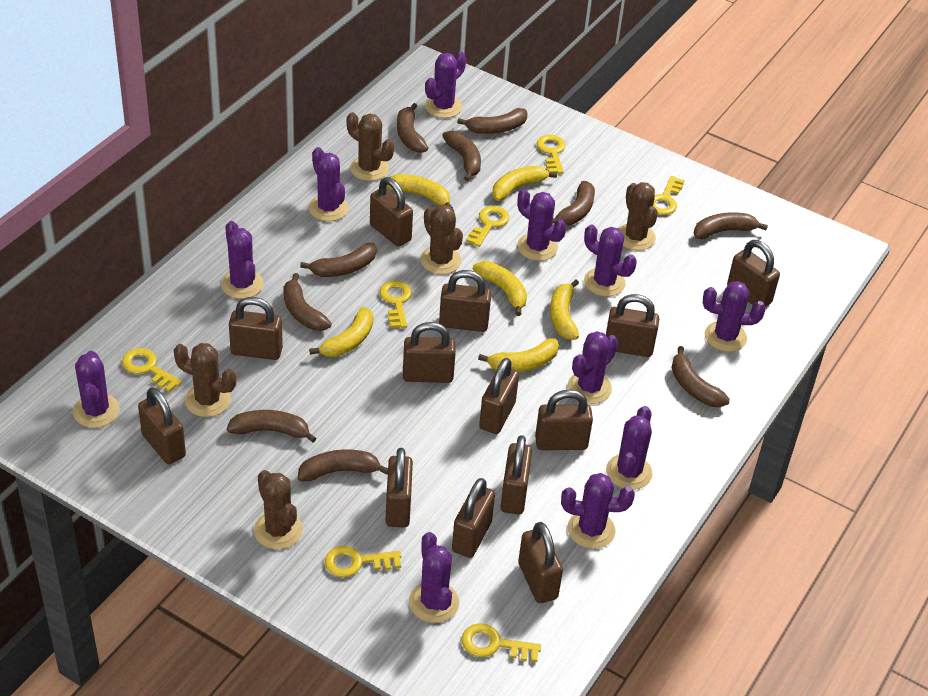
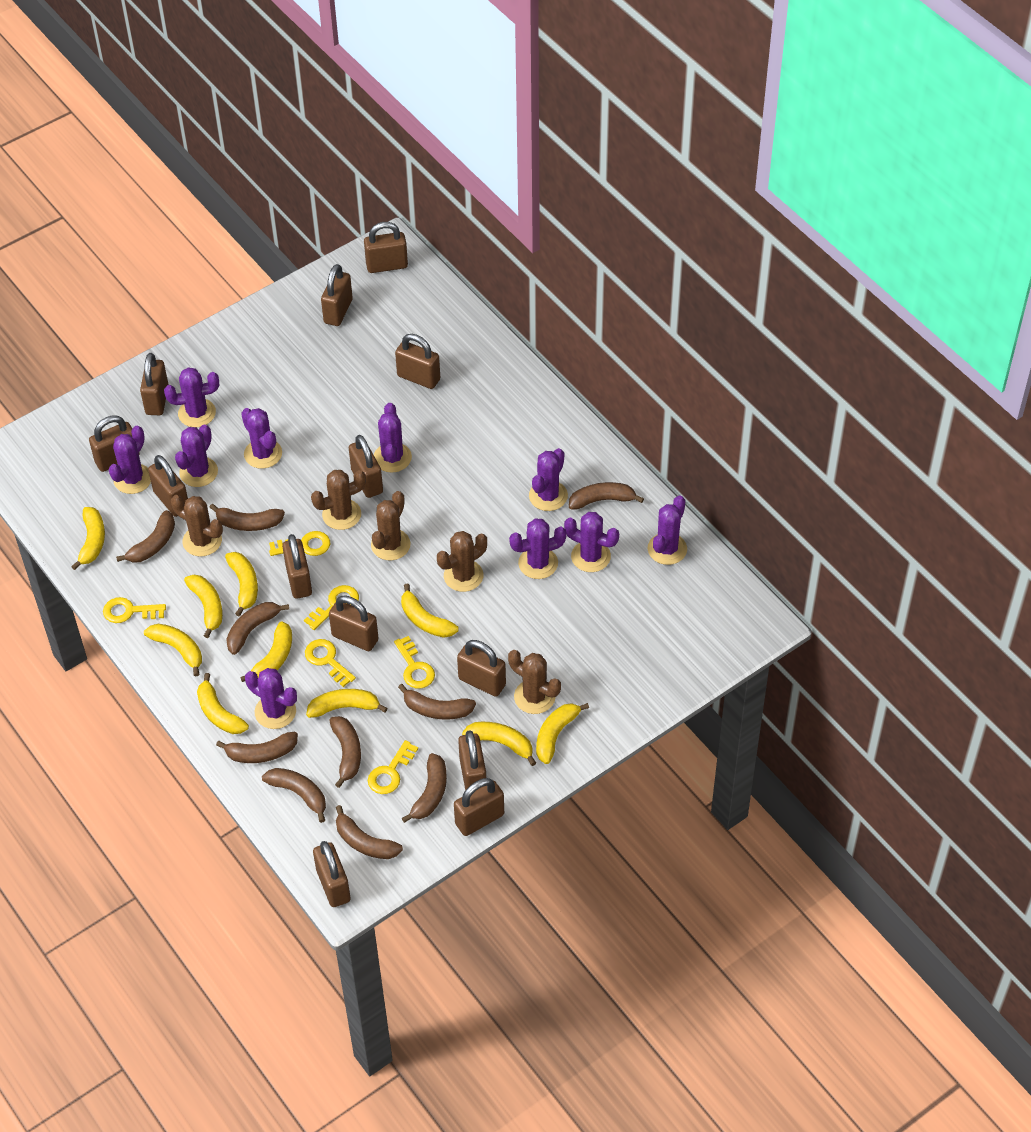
purple cactus: 11 -> 10
yellow banana: 6 -> 10
yellow key: 7 -> 6

